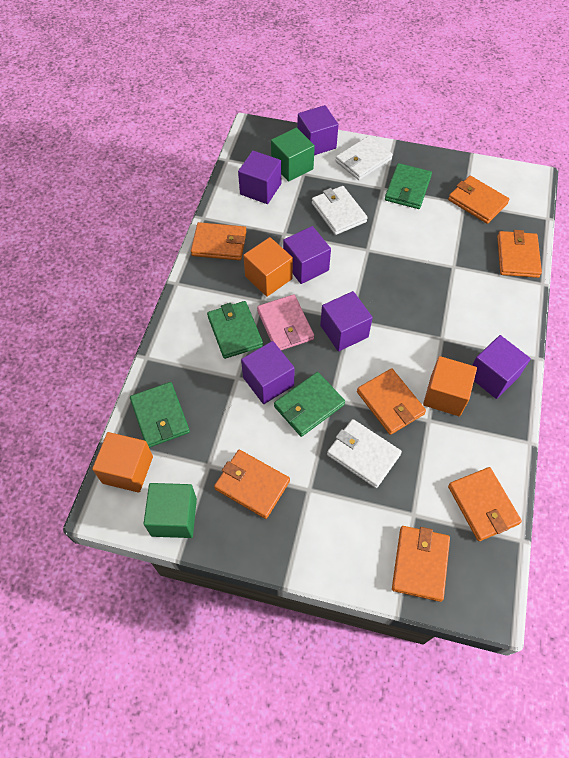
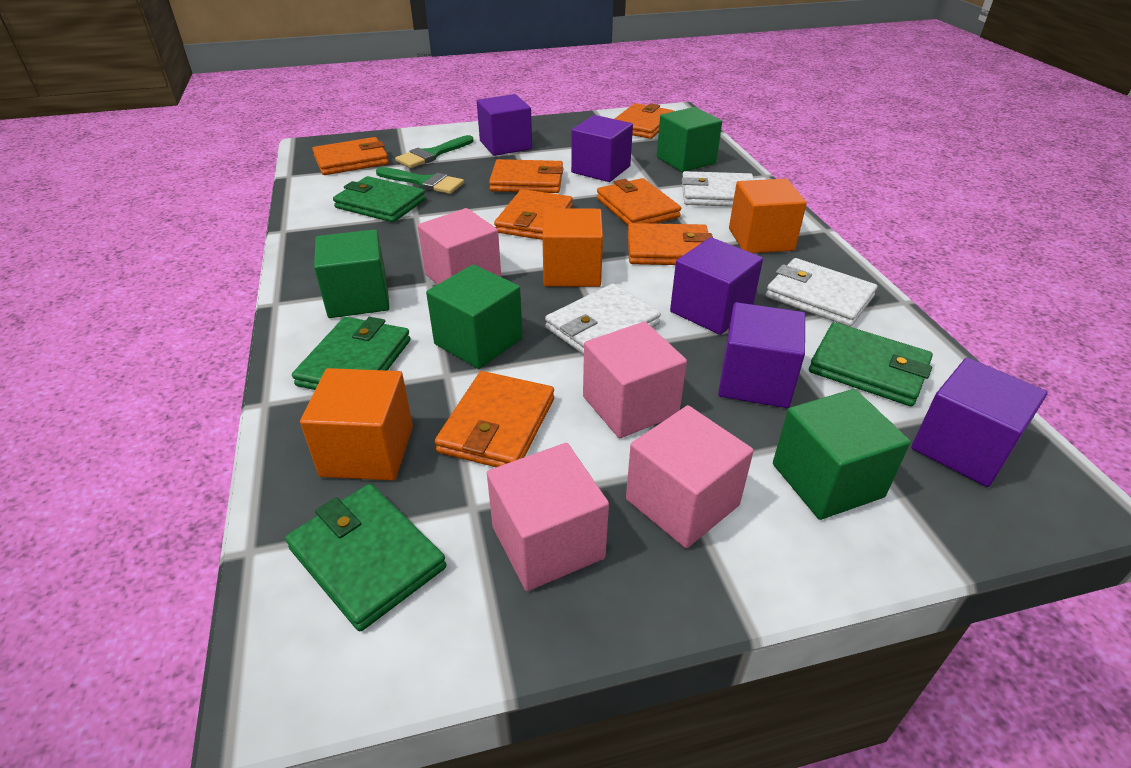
green brush: 0 -> 2
green cube: 2 -> 4
pink cube: 0 -> 4
pink wallet: 1 -> 0
purple cube: 6 -> 5

